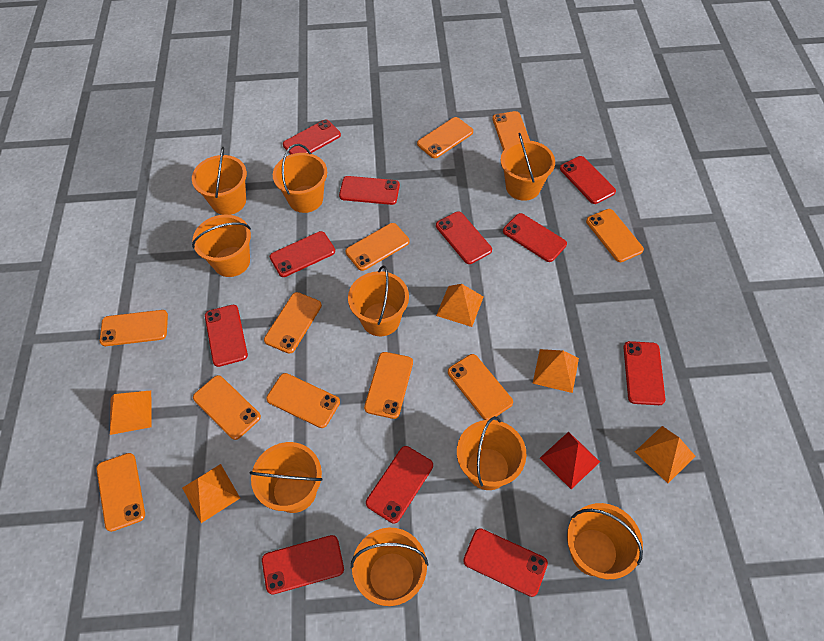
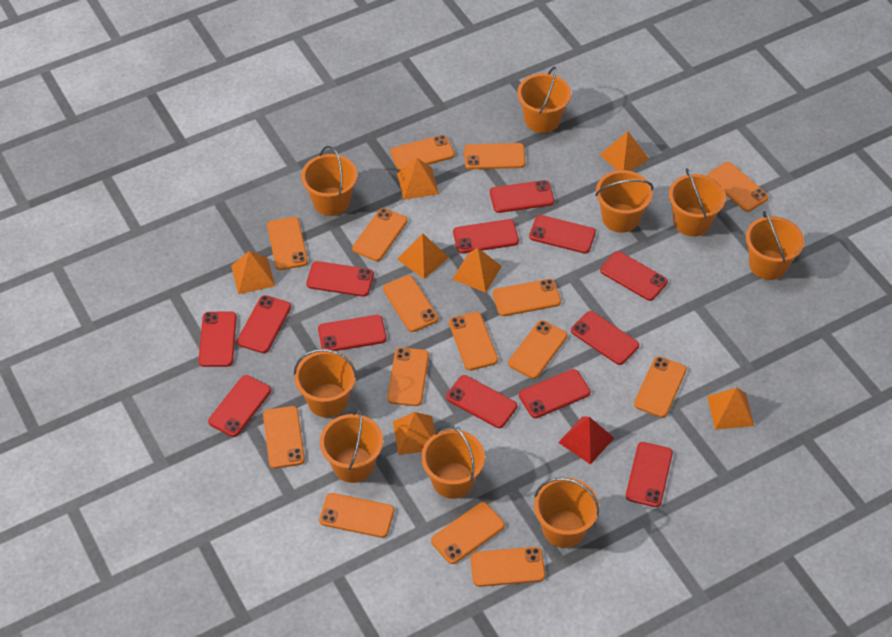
orange phone: 11 -> 15
orange pyramid: 5 -> 7
red phone: 11 -> 13

